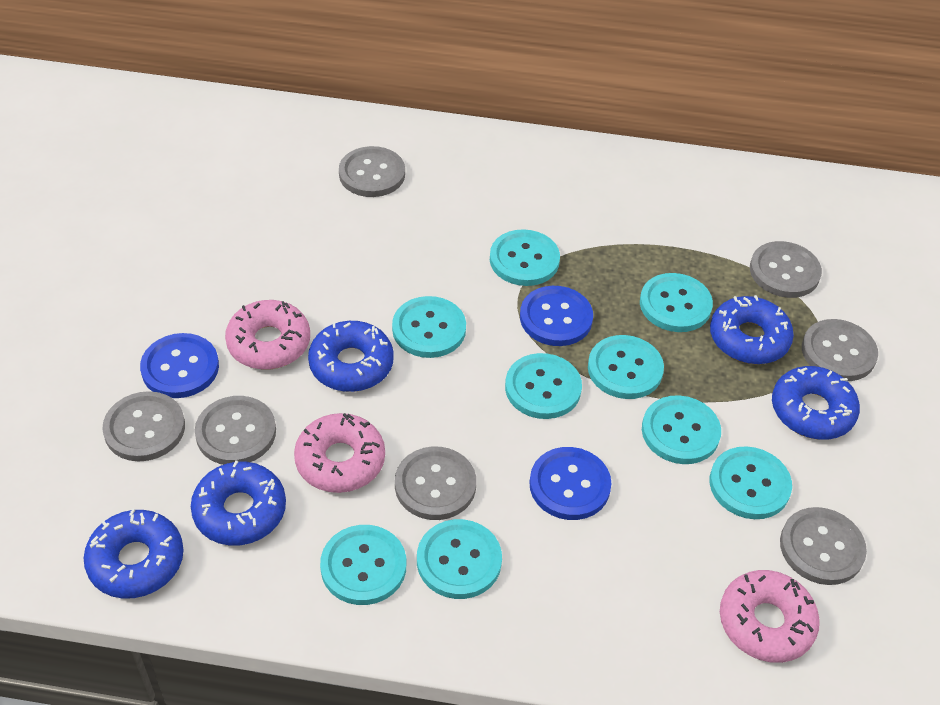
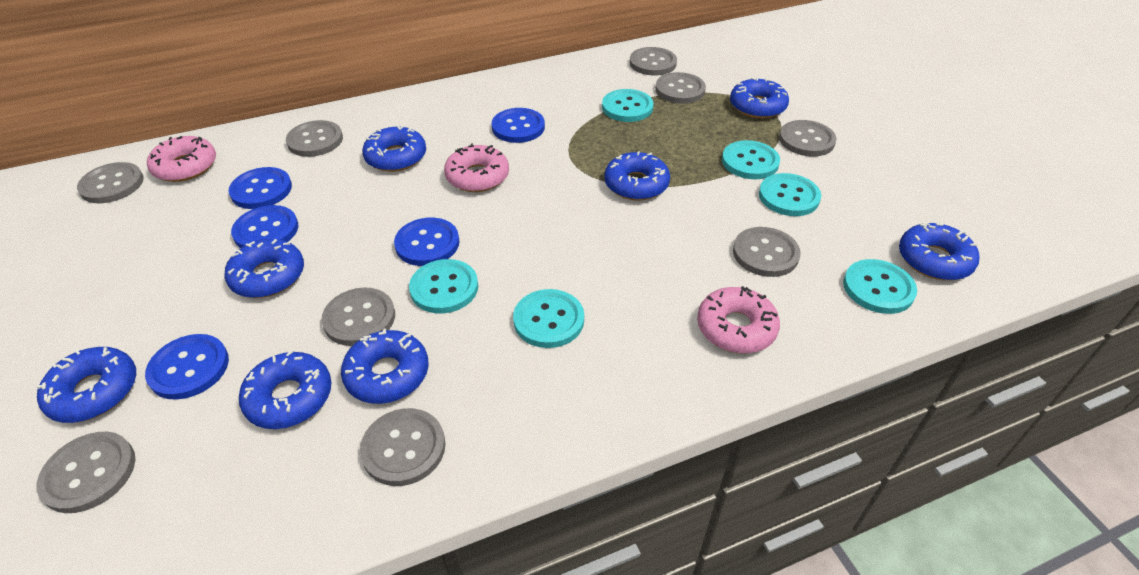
blue button: 3 -> 5
blue donut: 5 -> 8
grey button: 7 -> 9
turquoise button: 9 -> 6

